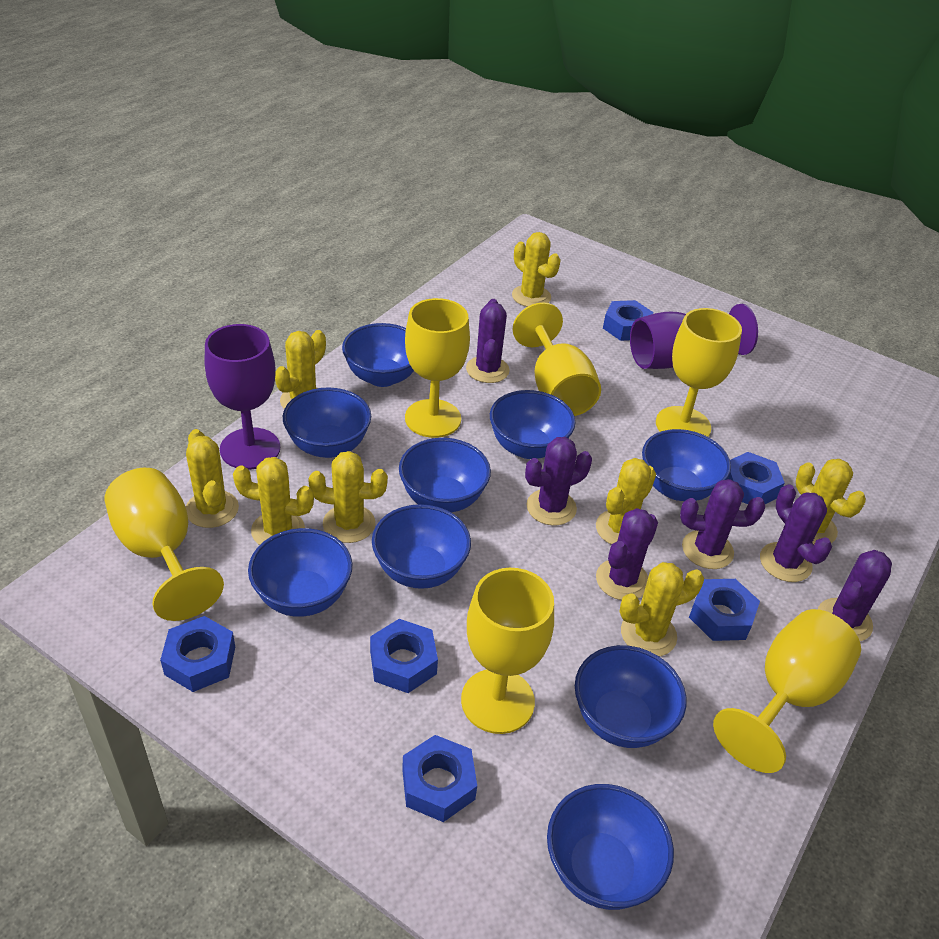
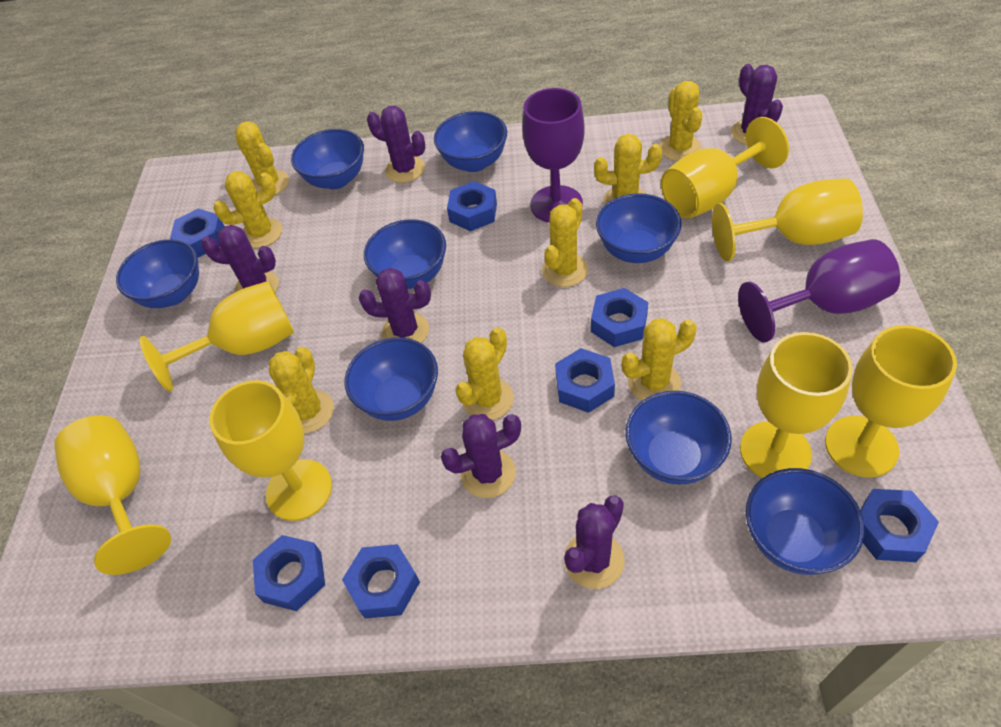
blue bowl: 9 -> 8
blue nut: 6 -> 7
yellow goblet: 6 -> 7

